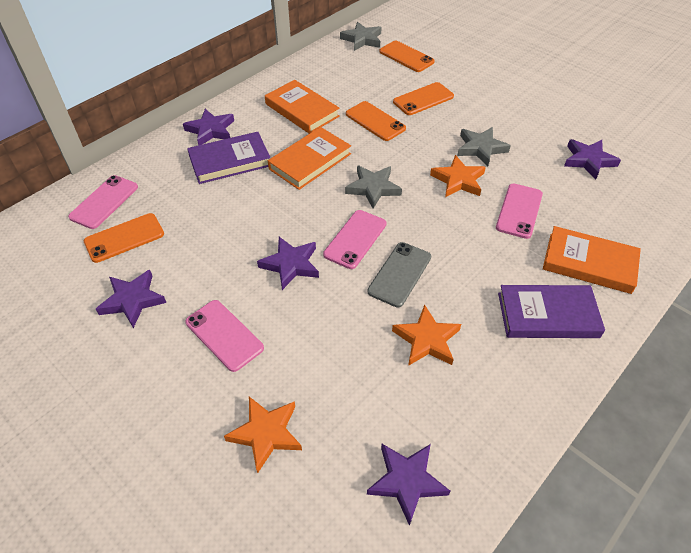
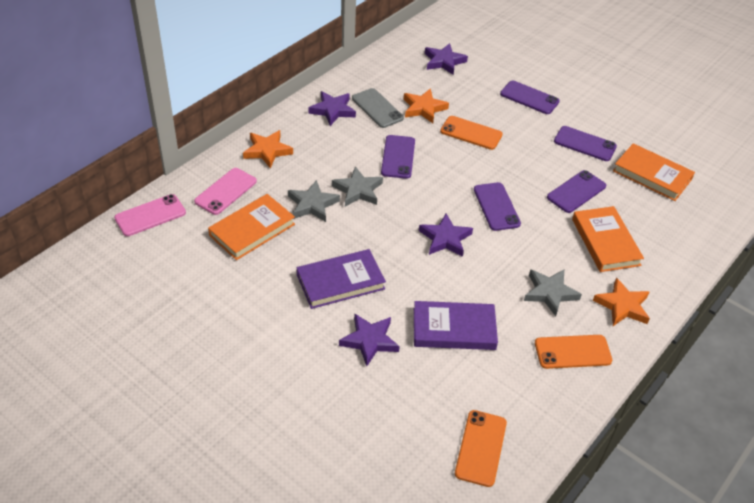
orange phone: 4 -> 3
pink phone: 4 -> 2
purple phone: 0 -> 5
purple star: 5 -> 4

